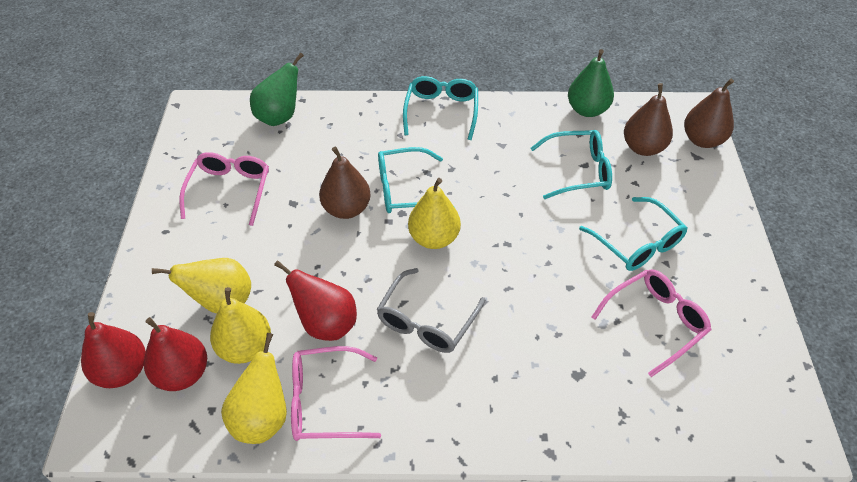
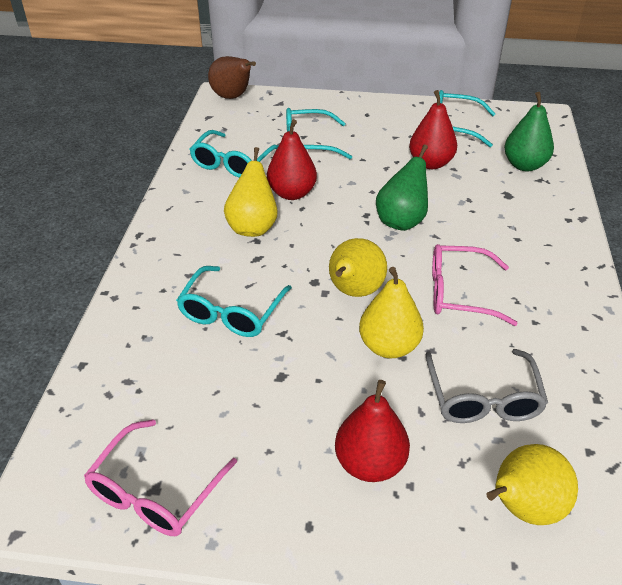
brown pear: 3 -> 1
pink glasses: 3 -> 2

